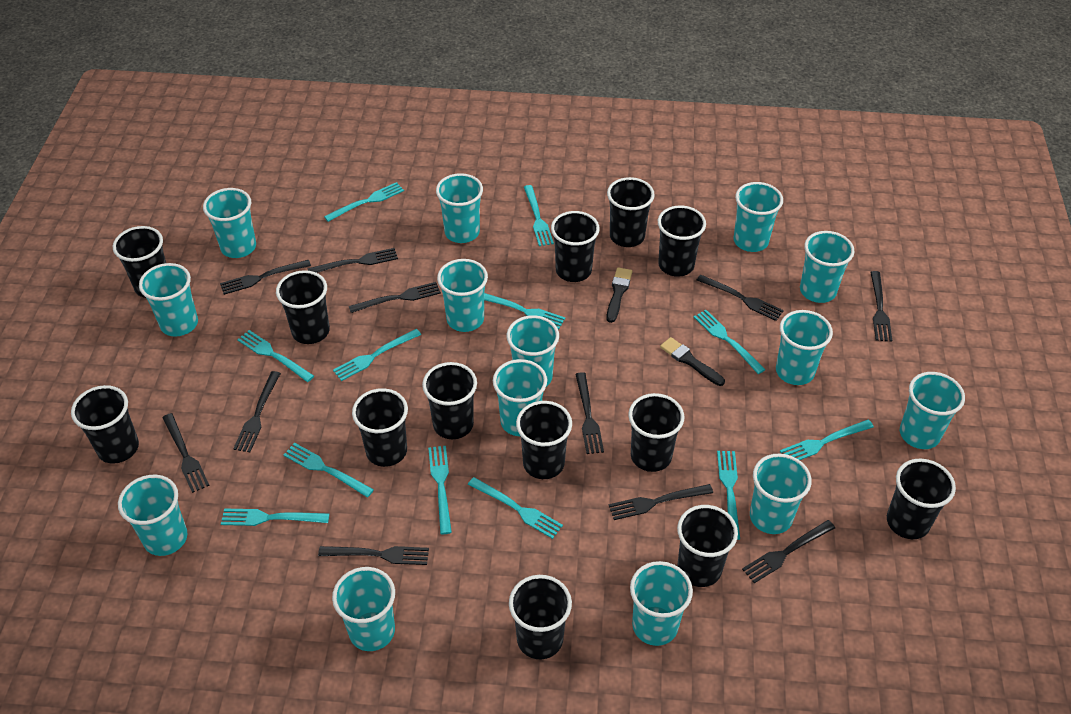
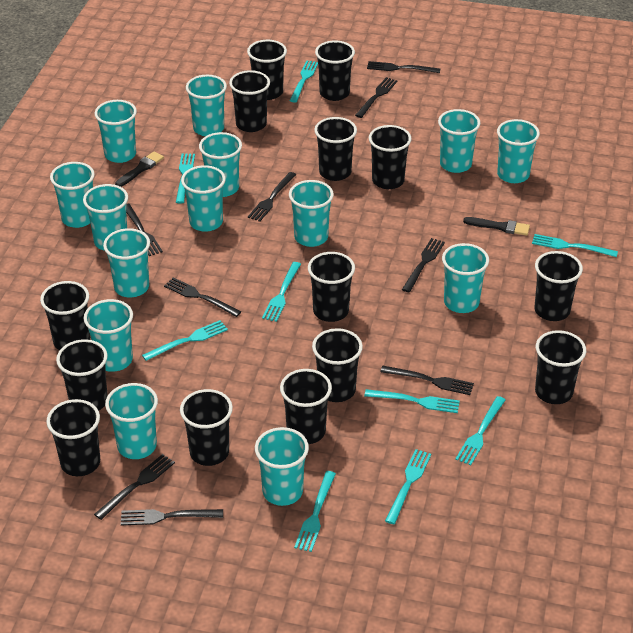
black cup: 13 -> 14
black fork: 11 -> 9
turquoise fork: 12 -> 9

